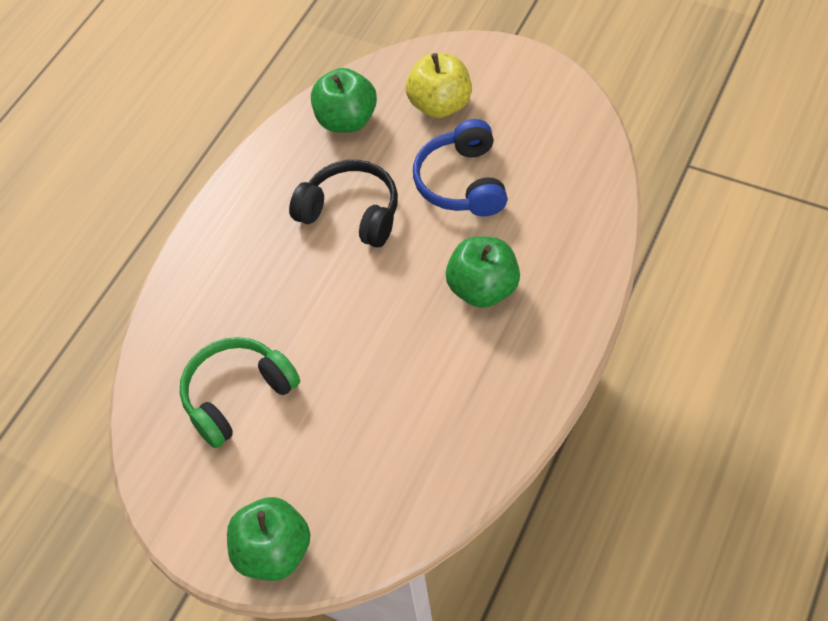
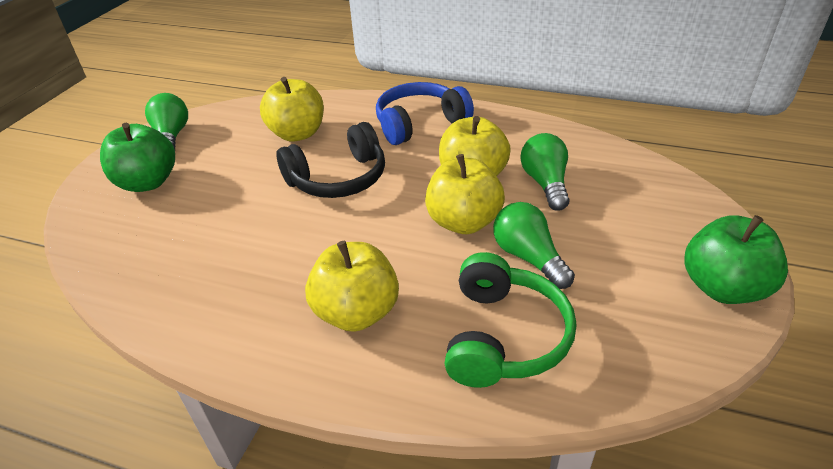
green apple: 3 -> 2
green light bulb: 0 -> 3
yellow apple: 1 -> 4

